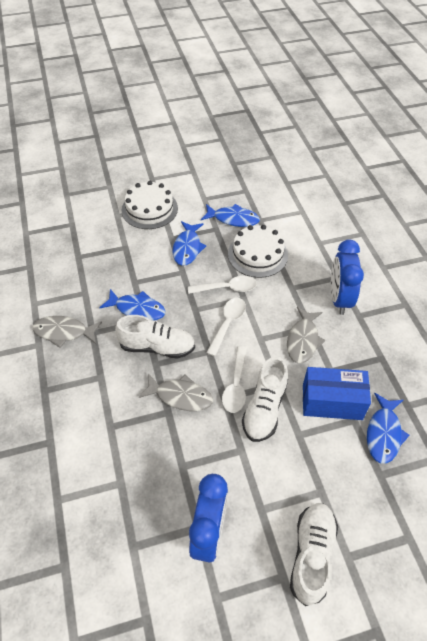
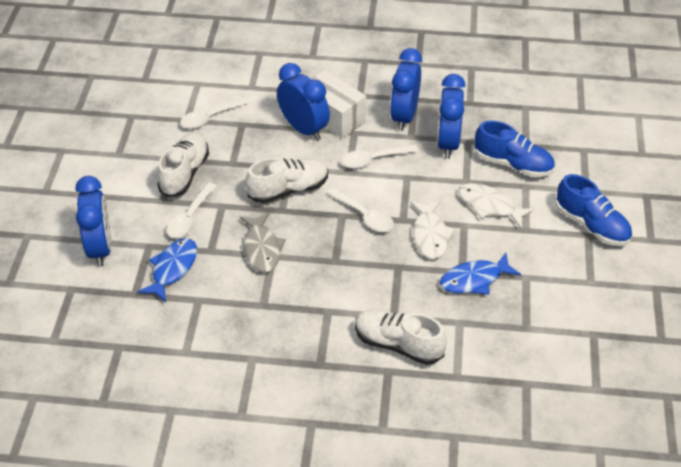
blue box: 1 -> 0
blue clock: 2 -> 4
blue fish: 4 -> 2
blue shoe: 0 -> 2
grey fish: 3 -> 1
white box: 0 -> 1
white cake: 2 -> 0
white fish: 0 -> 2
white spoon: 3 -> 4

